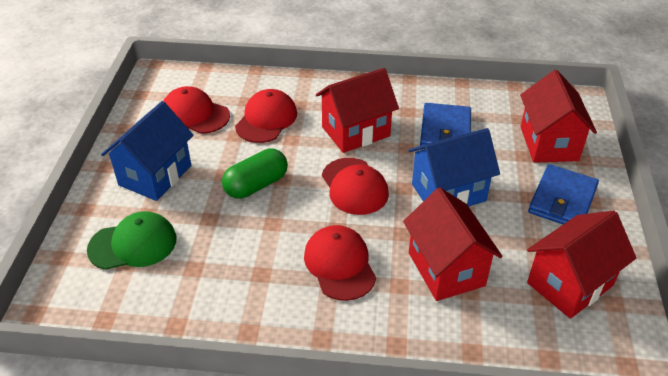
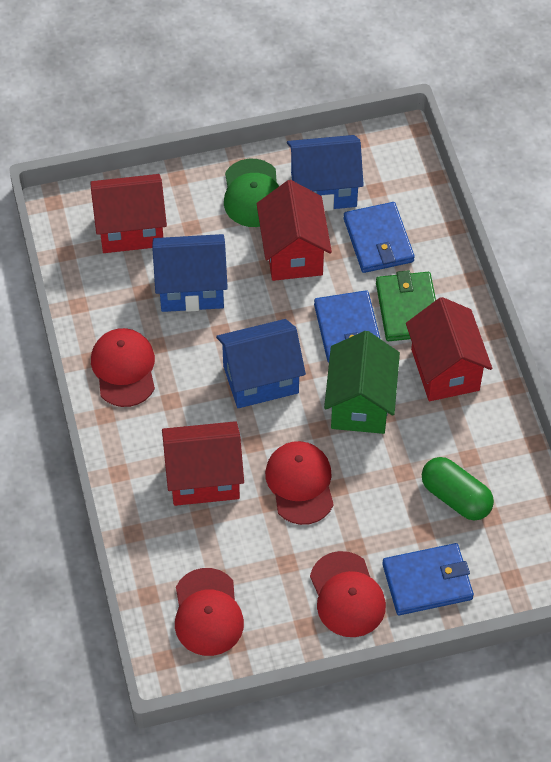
blue house: 2 -> 3
blue wallet: 2 -> 3
green house: 0 -> 1
green wallet: 0 -> 1

